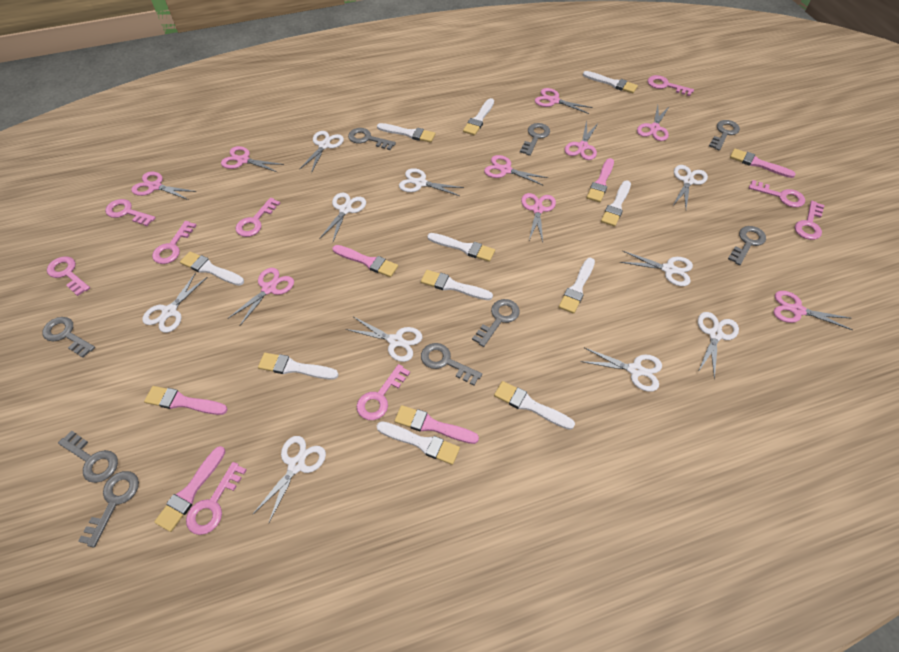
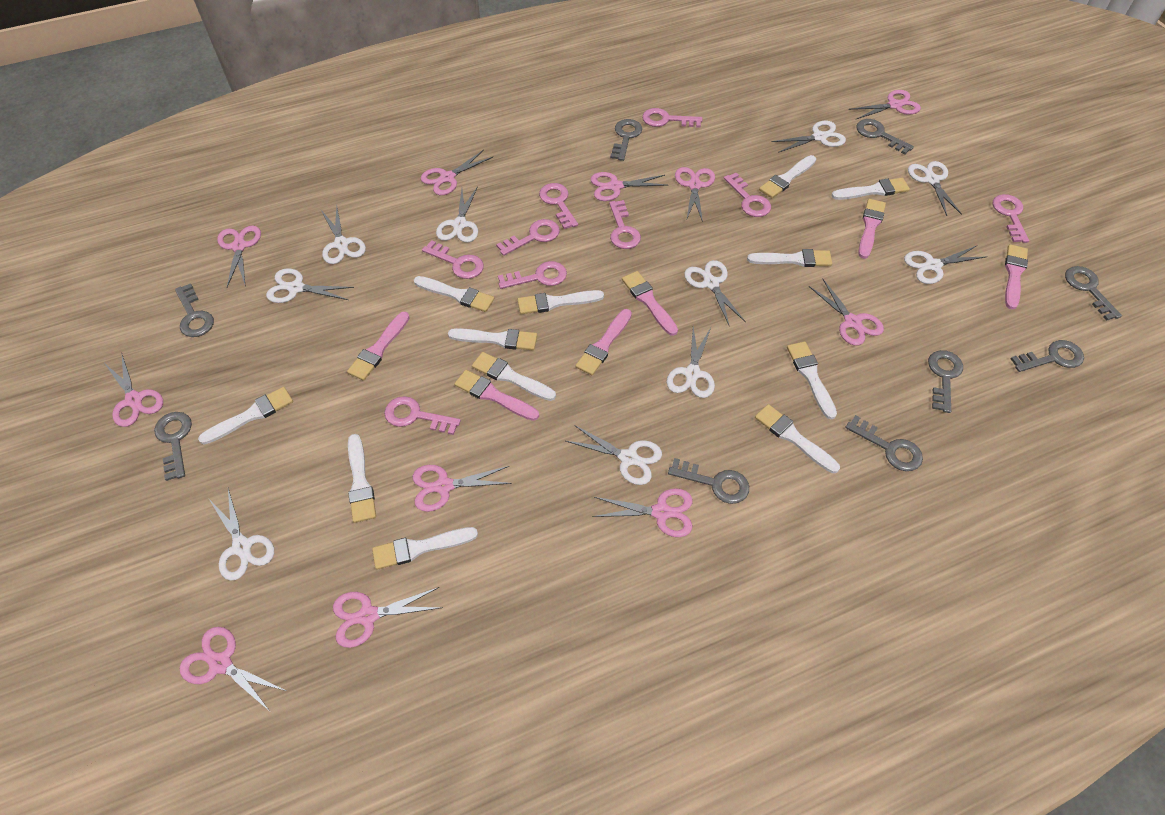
pink scissors: 9 -> 11
white brush: 11 -> 12

